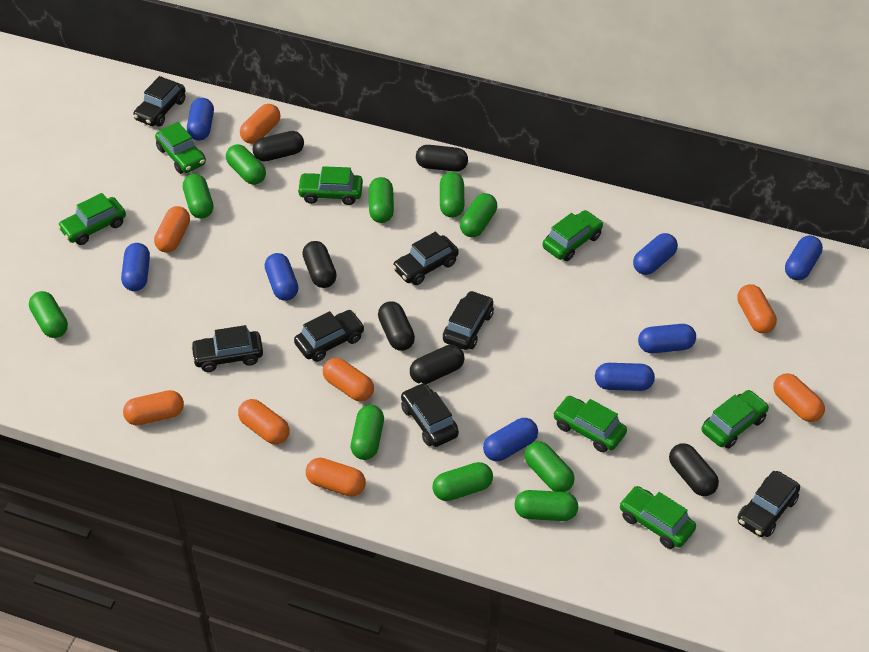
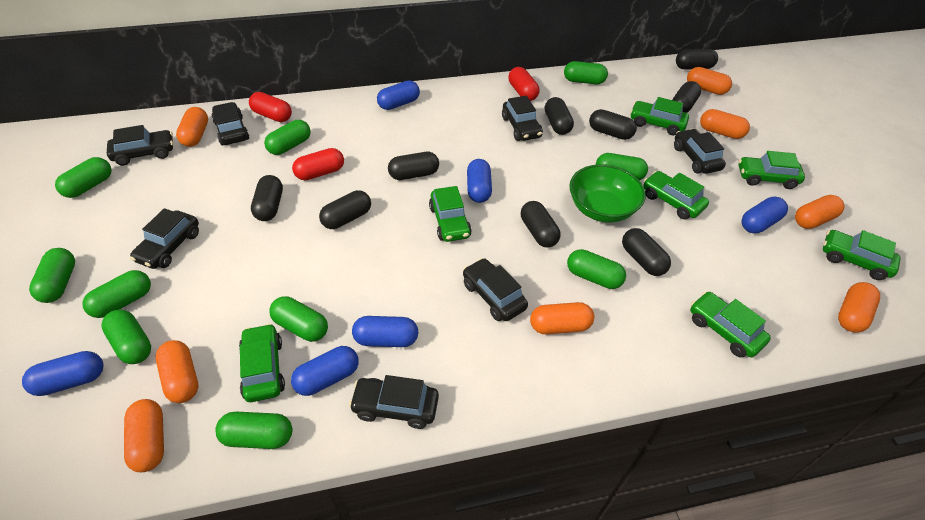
black capsule: 6 -> 9
blue capsule: 8 -> 6
green bowl: 0 -> 1
red capsule: 0 -> 3

